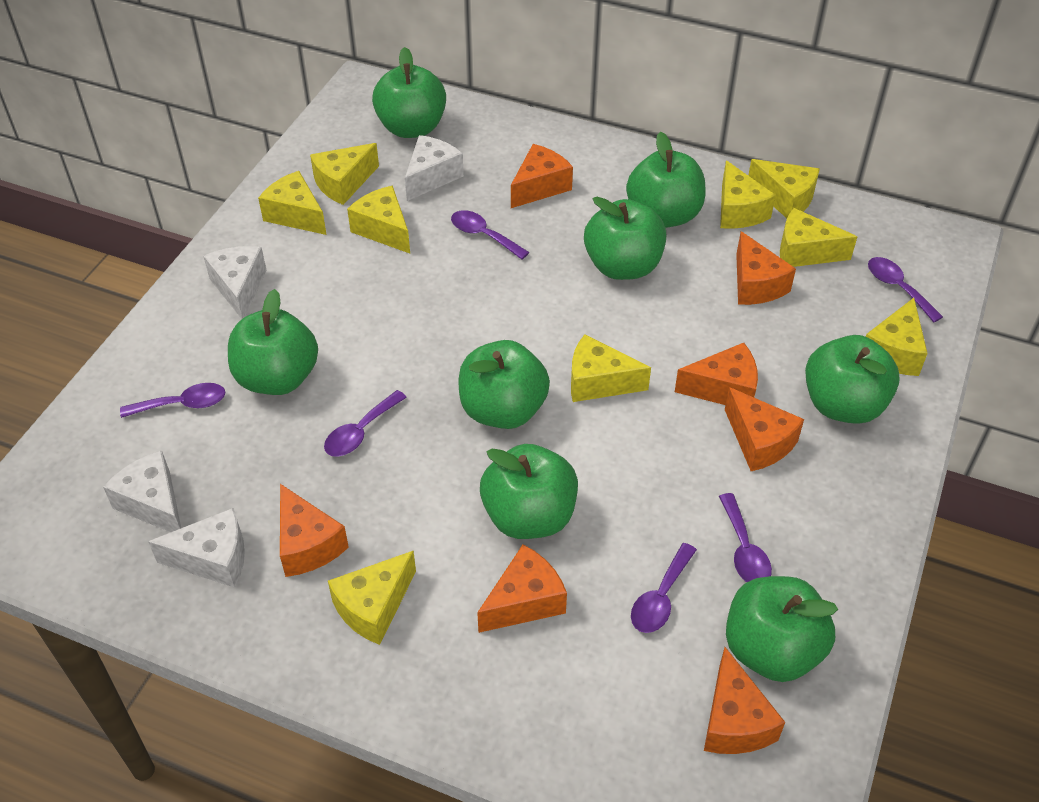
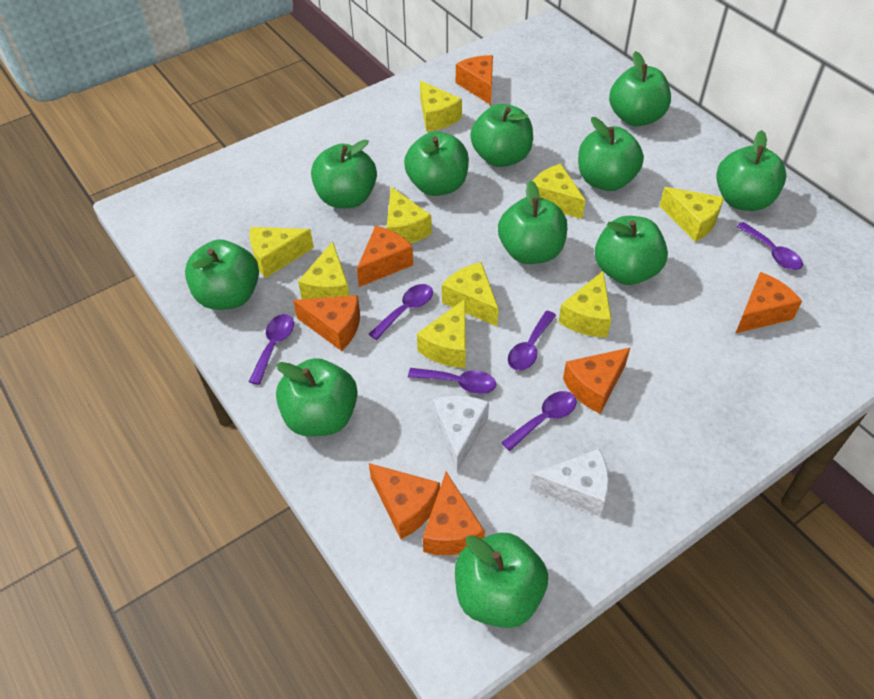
green apple: 8 -> 11
white cheese: 4 -> 2

